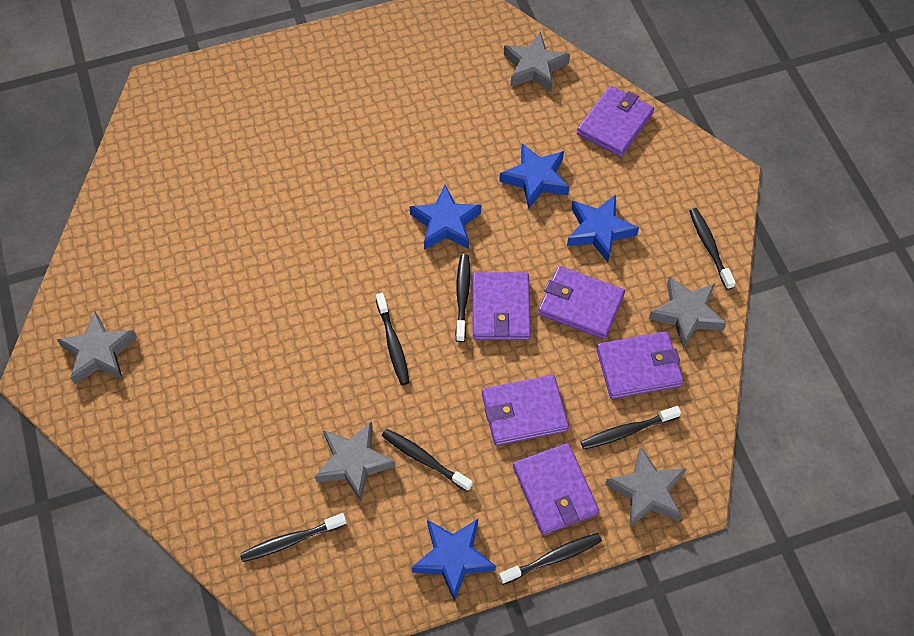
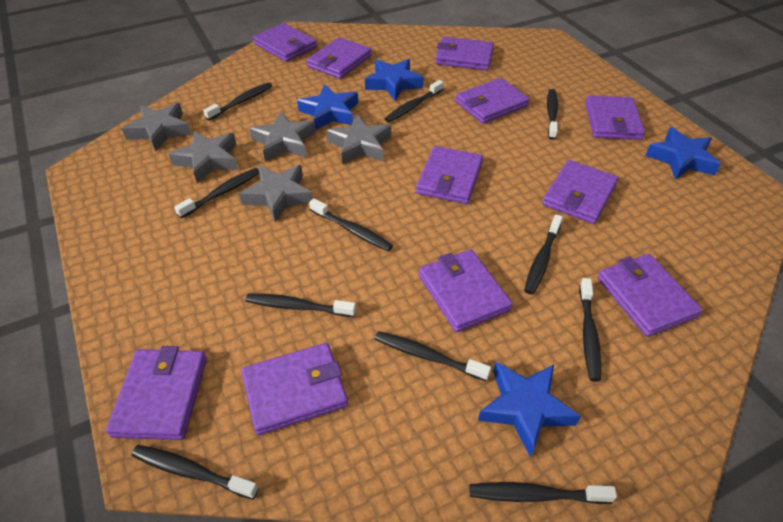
black toothbrush: 7 -> 11
purple wallet: 6 -> 11

